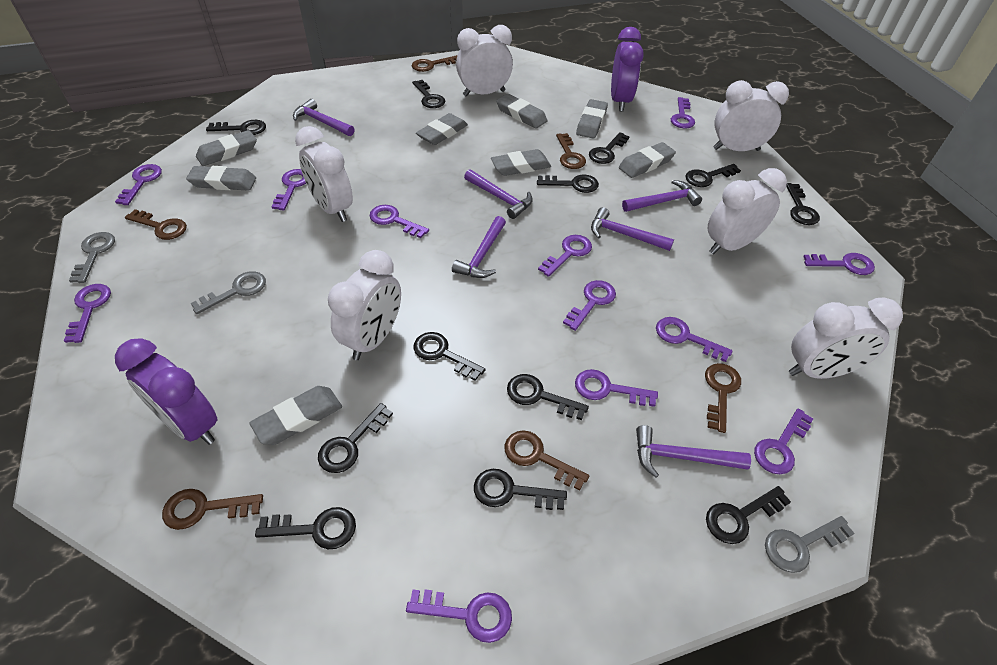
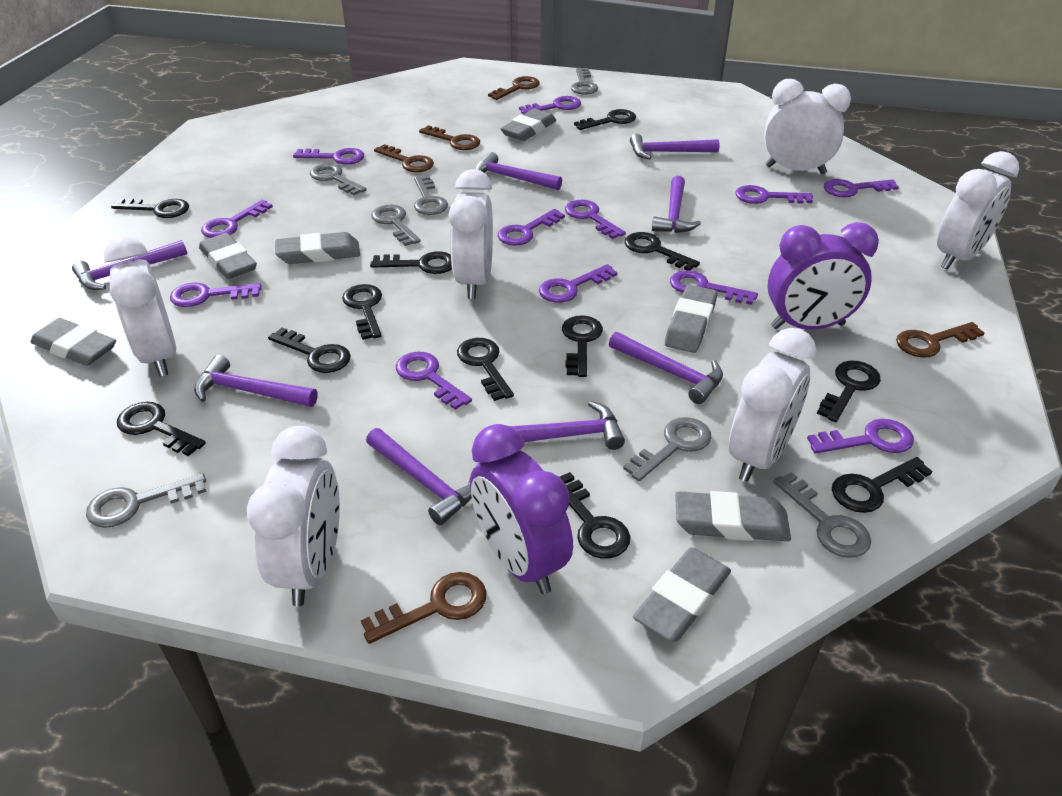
brown key: 6 -> 5
grey eraser: 8 -> 7
grey key: 3 -> 7
purple hammer: 6 -> 8

